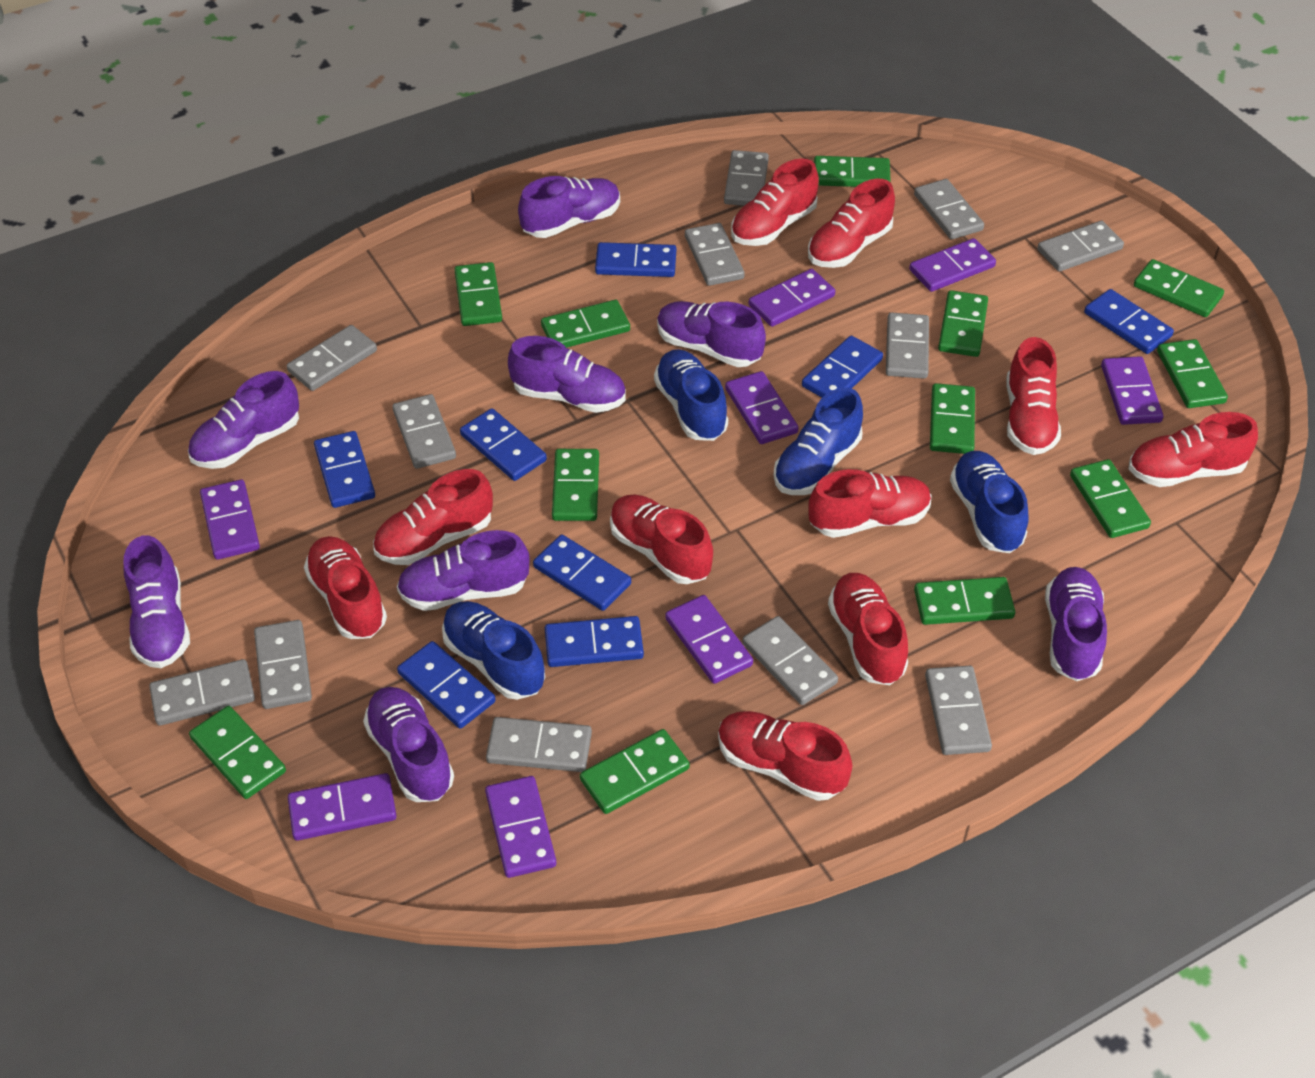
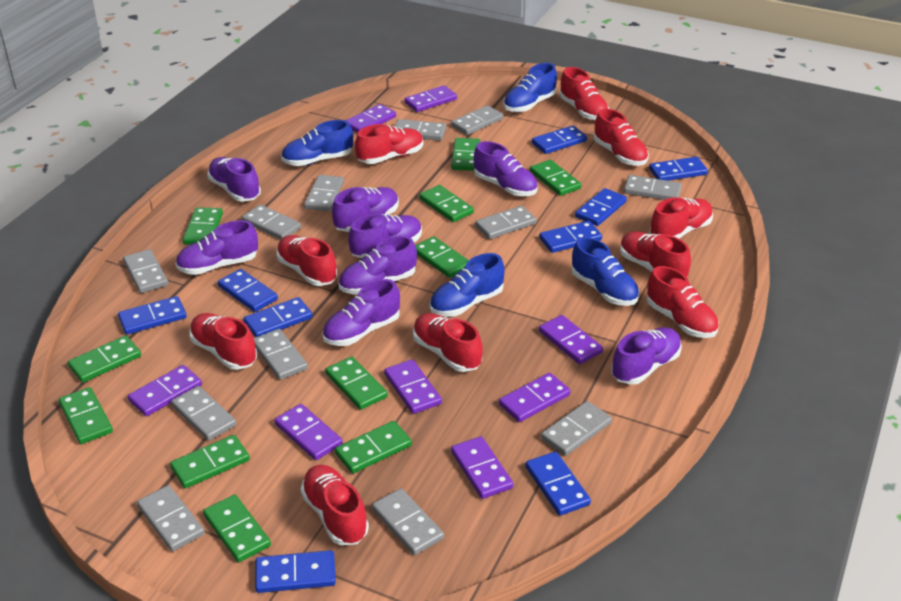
blue domino: 8 -> 9
green domino: 12 -> 11

